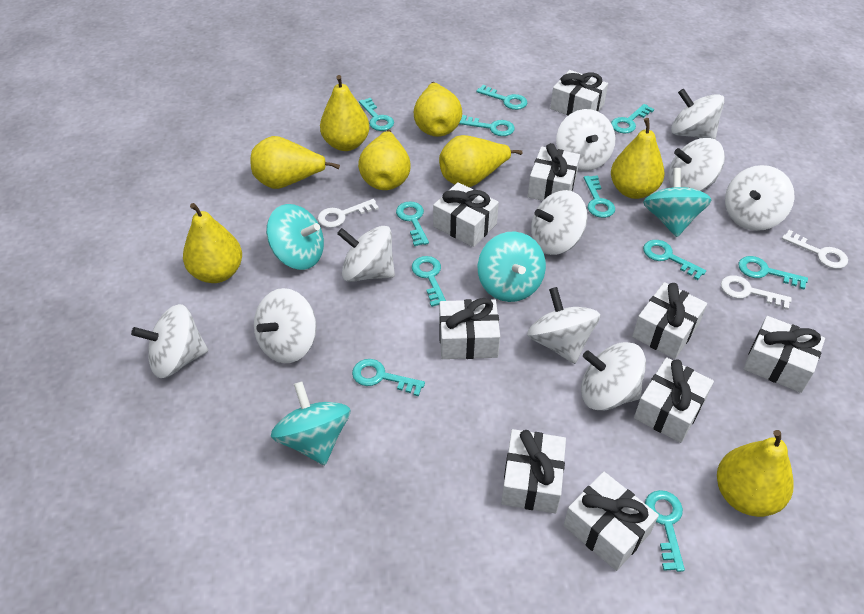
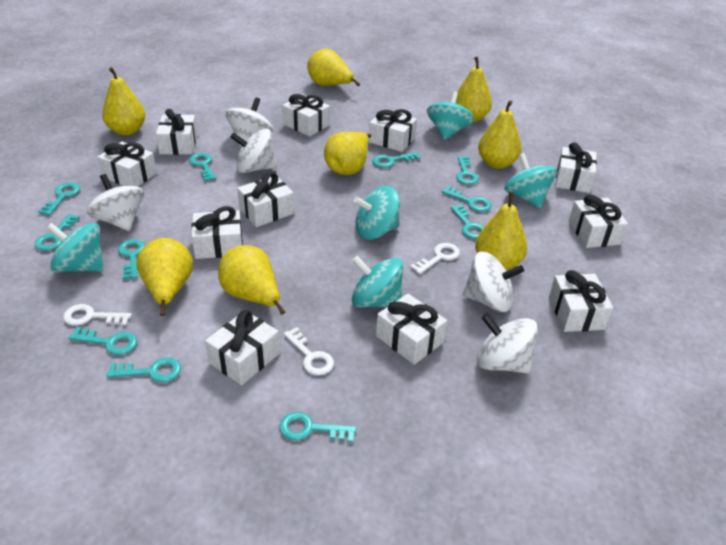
turquoise spinning top: 4 -> 5
white gift: 9 -> 11
white spinning top: 10 -> 5

